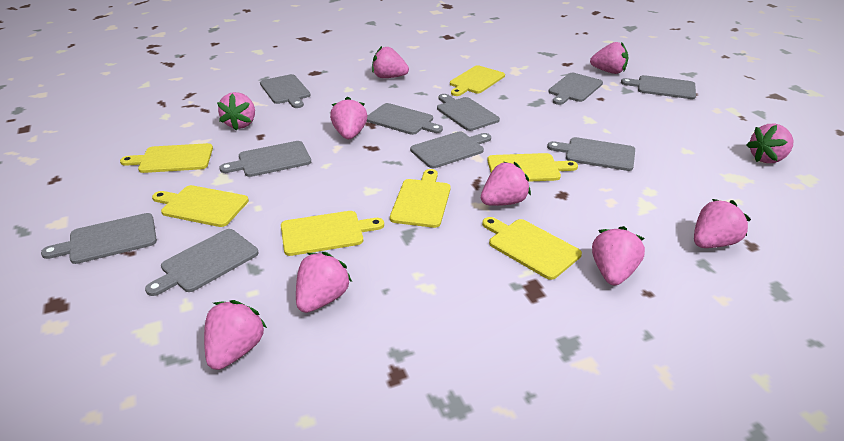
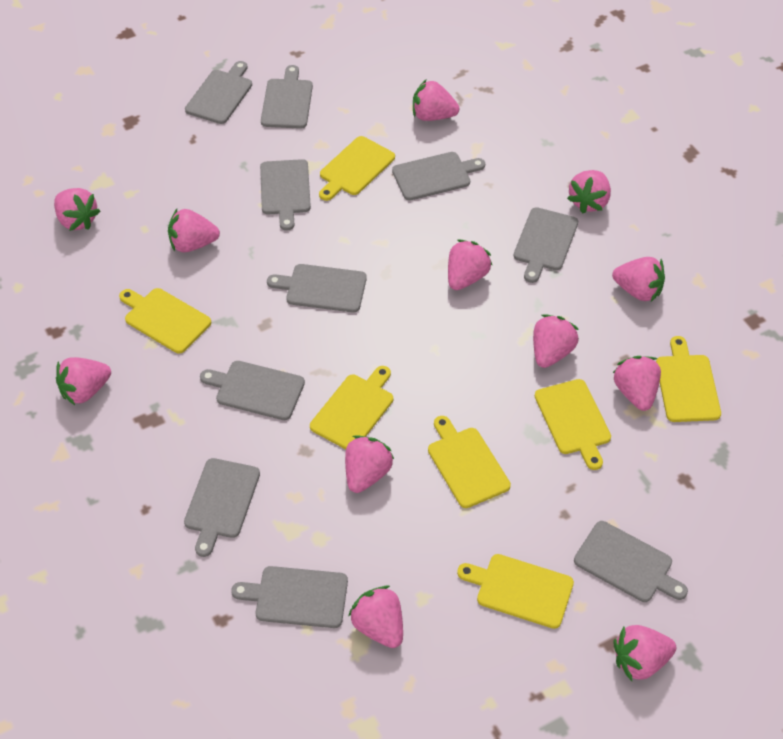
pink strawberry: 10 -> 12

